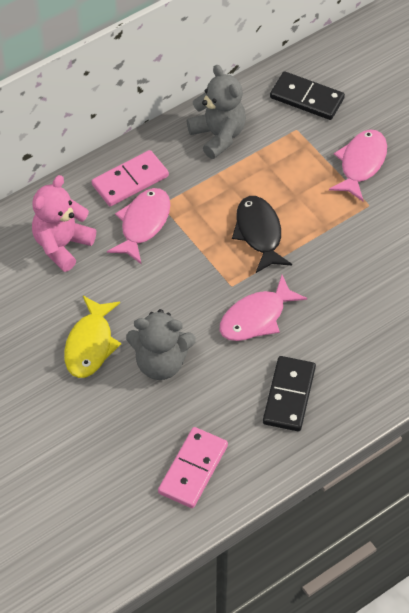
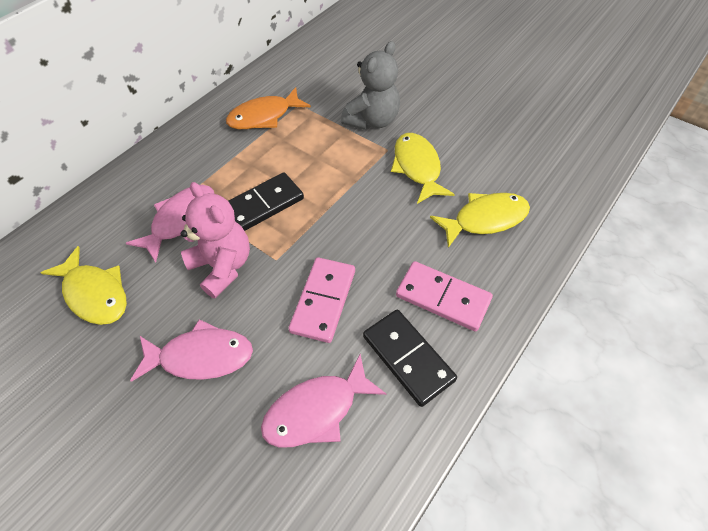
black fish: 1 -> 0
grey teddy bear: 2 -> 1
orange fish: 0 -> 1
yellow fish: 1 -> 3

